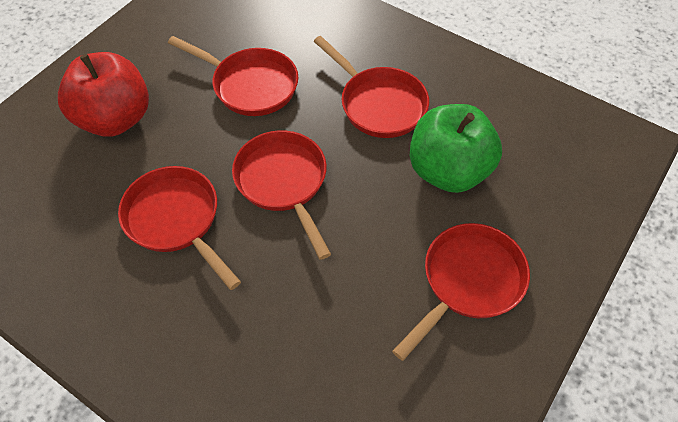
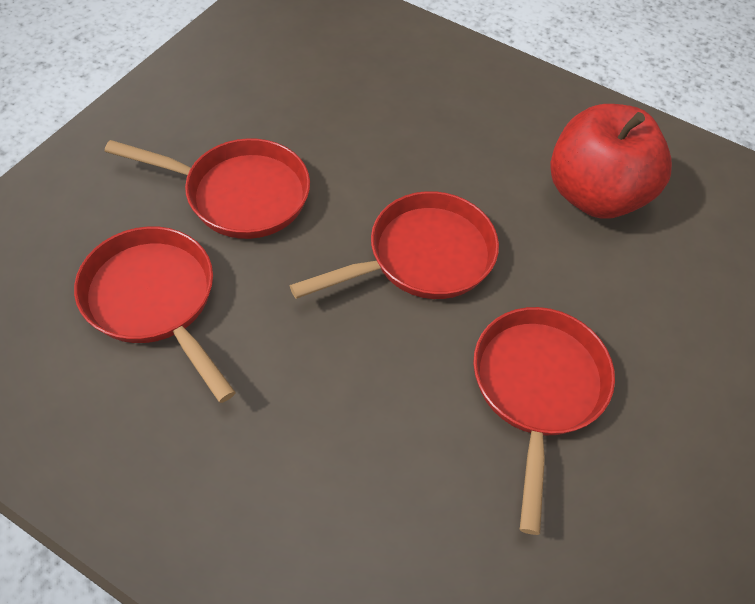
green apple: 1 -> 0
red pan: 5 -> 4

